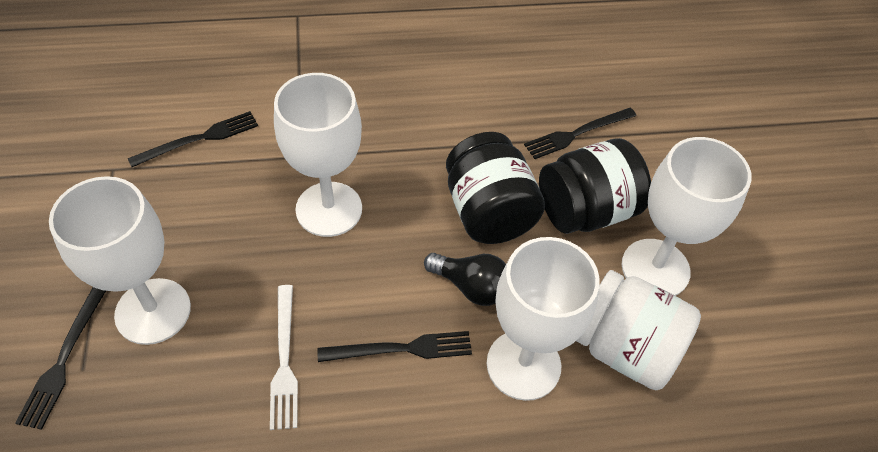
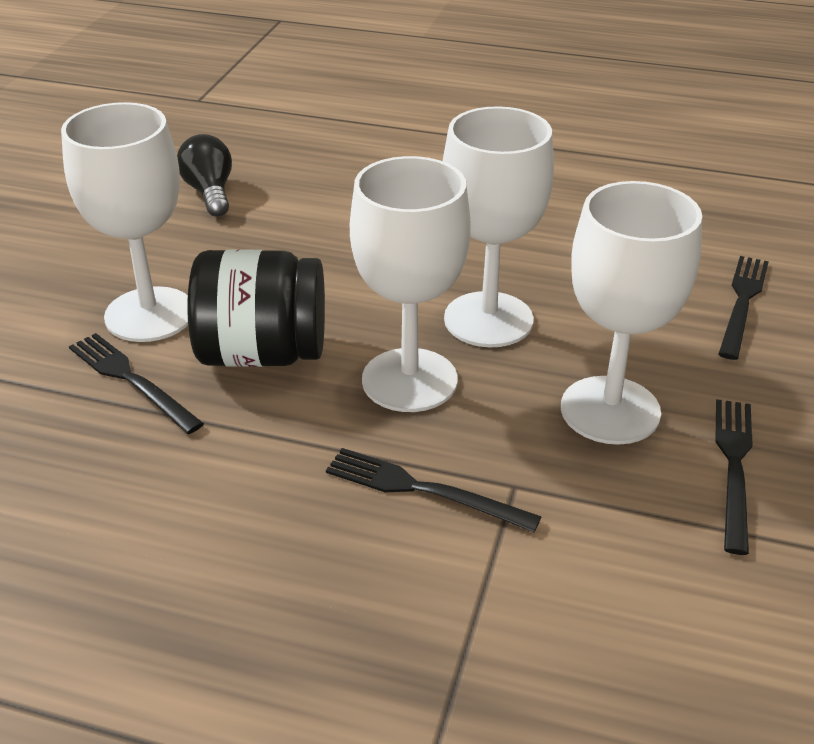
black jar: 2 -> 1
white fork: 1 -> 0
white jar: 1 -> 0

